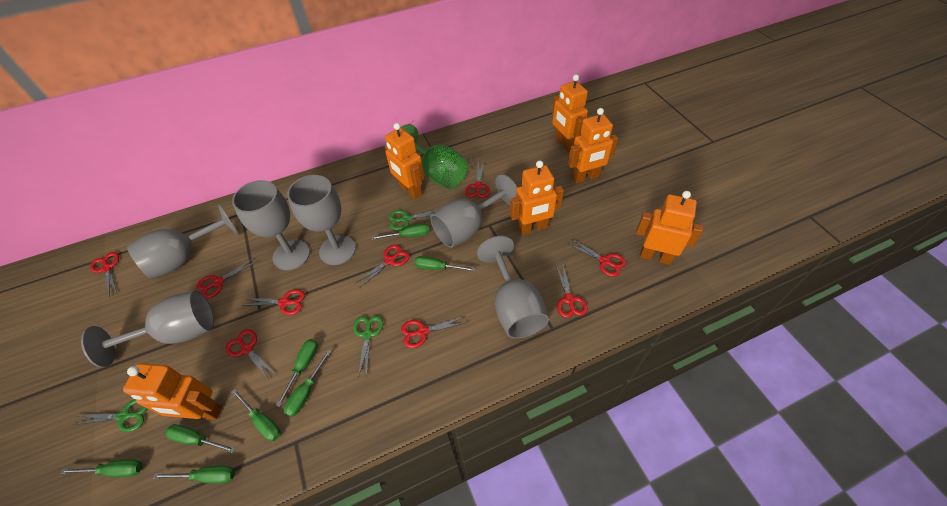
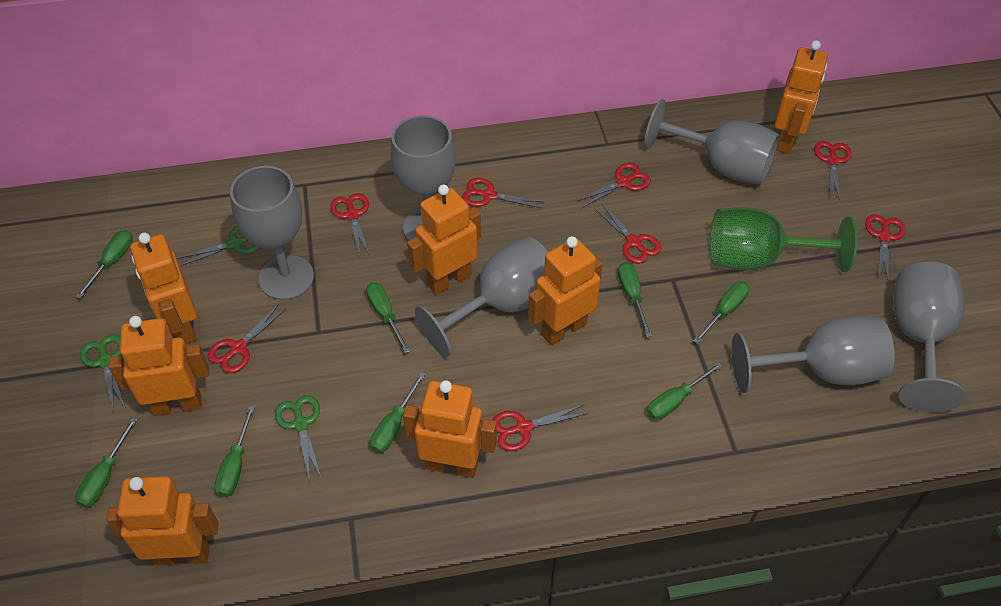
orange robot: 6 -> 7
red scissors: 9 -> 8

